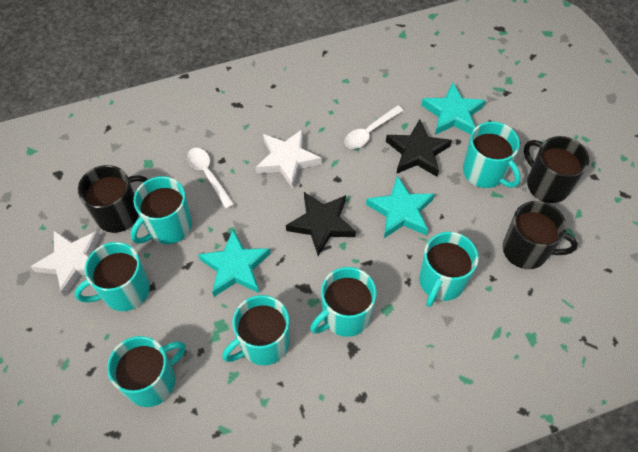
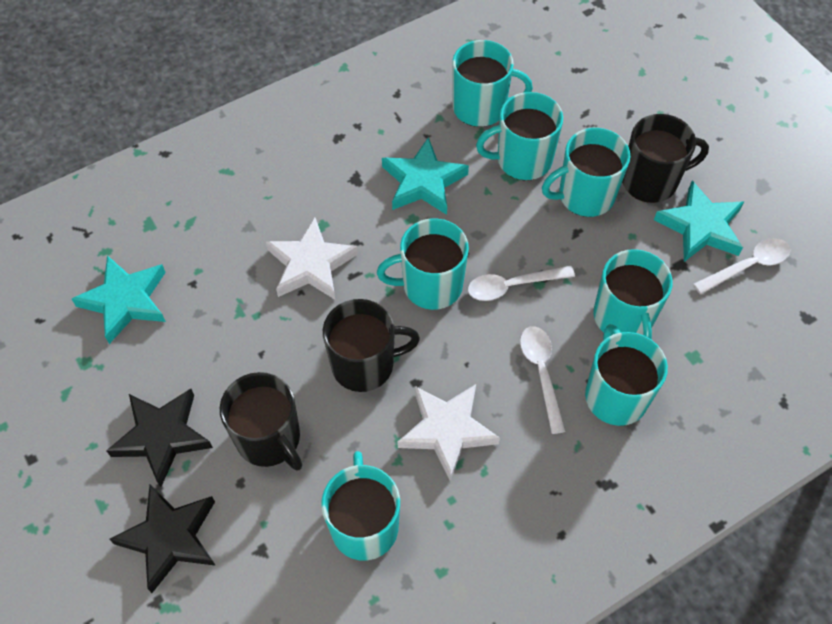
white spoon: 2 -> 3

